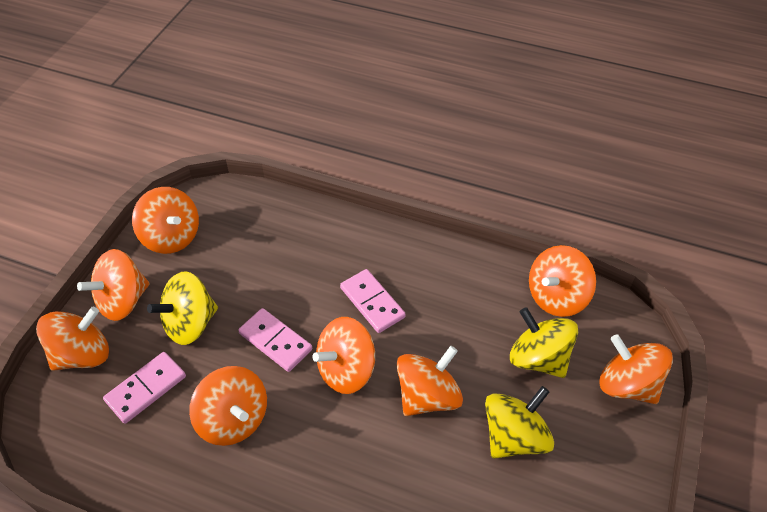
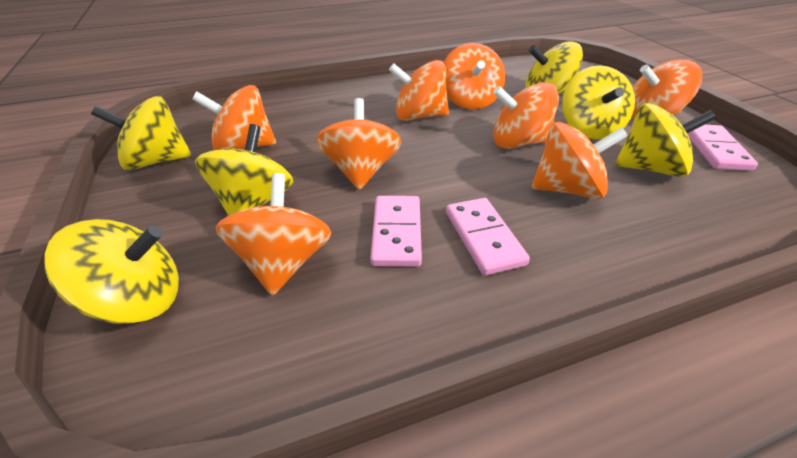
yellow spinning top: 3 -> 6

